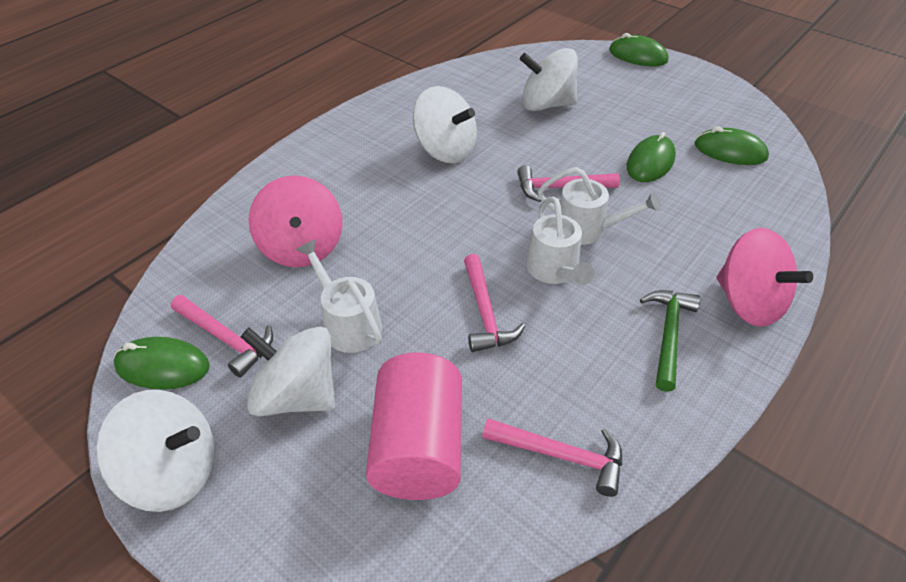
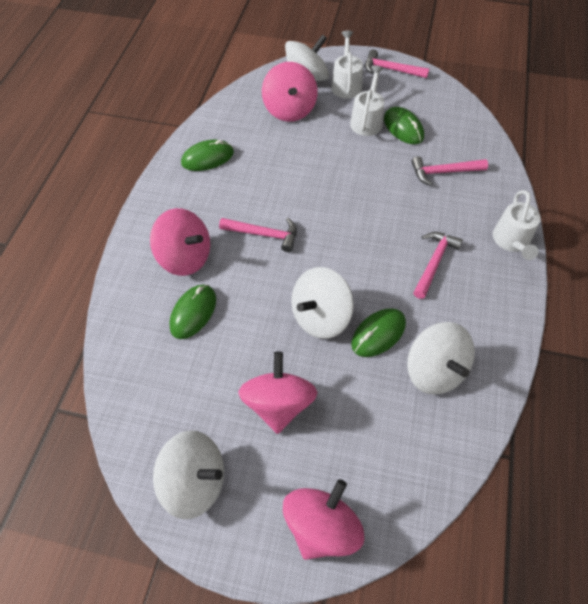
green hammer: 1 -> 0
pink cylinder: 1 -> 0
pink spinning top: 2 -> 4

